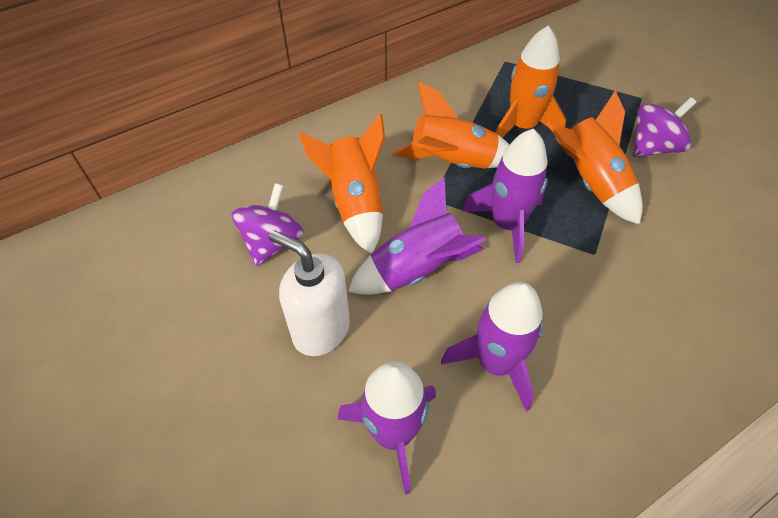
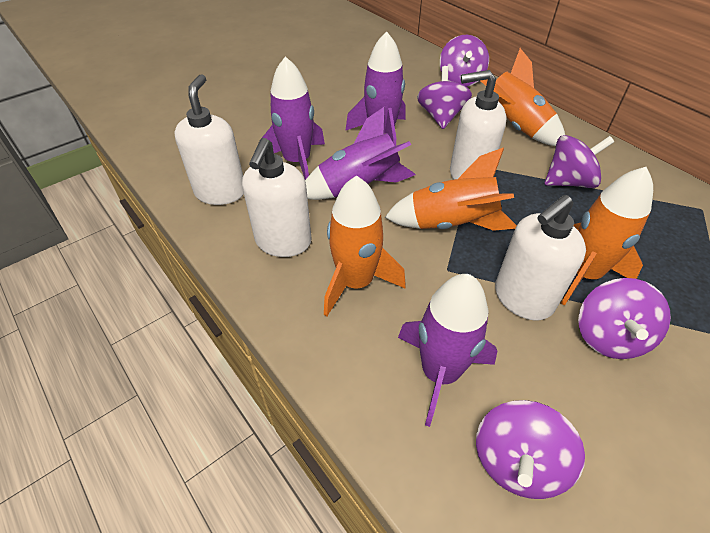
purple spinning top: 2 -> 5
white soap dispenser: 1 -> 4

